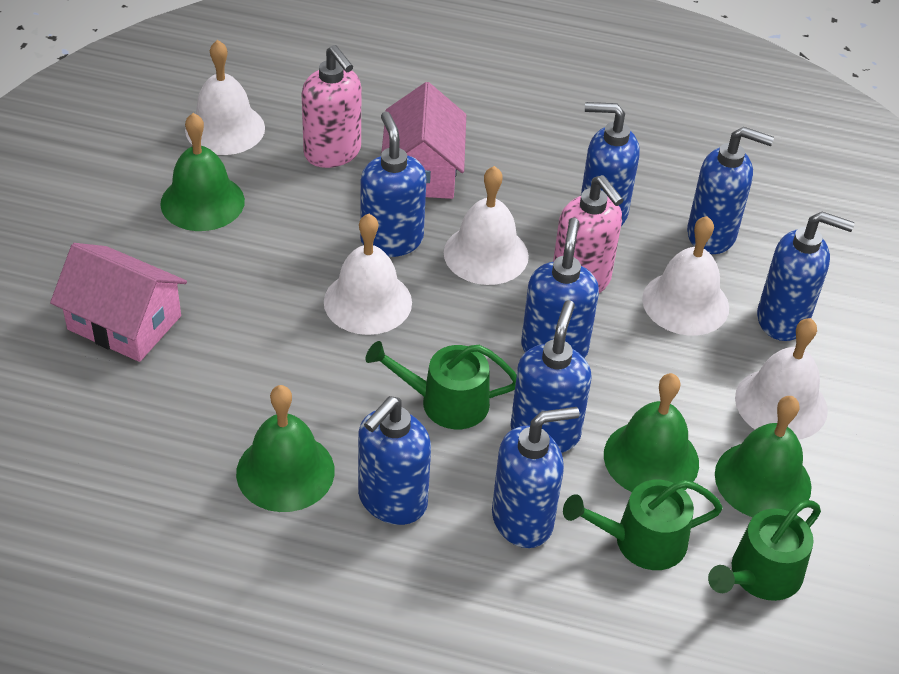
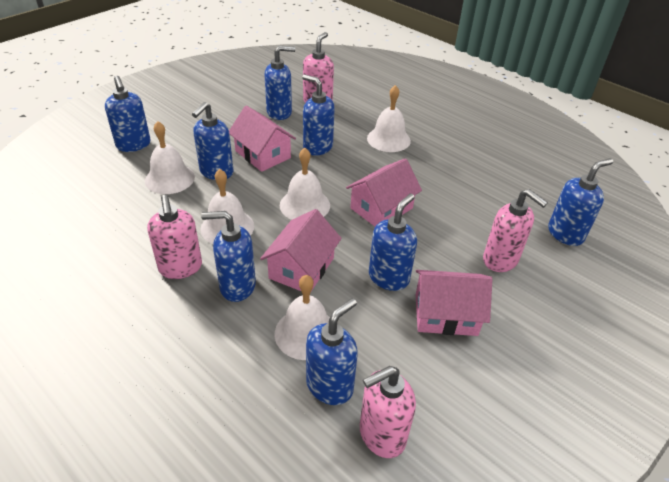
green bell: 4 -> 0
green watering can: 3 -> 0
pink house: 2 -> 4
pink soap dispenser: 2 -> 4

